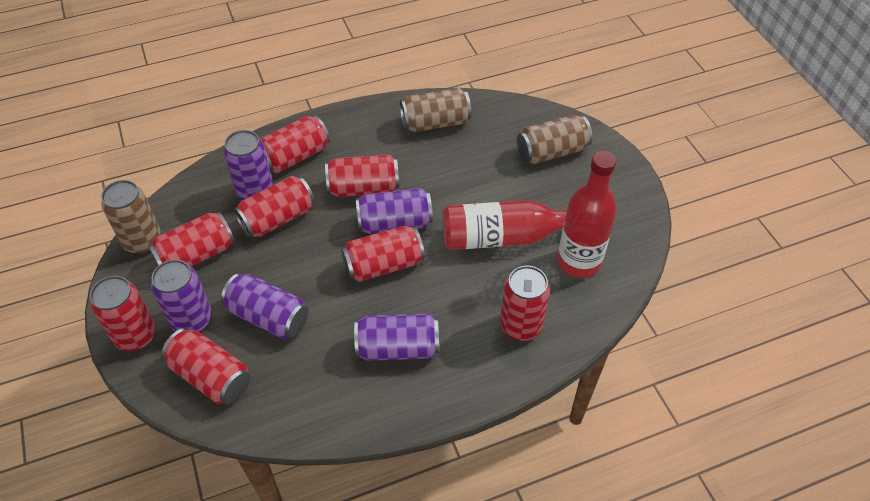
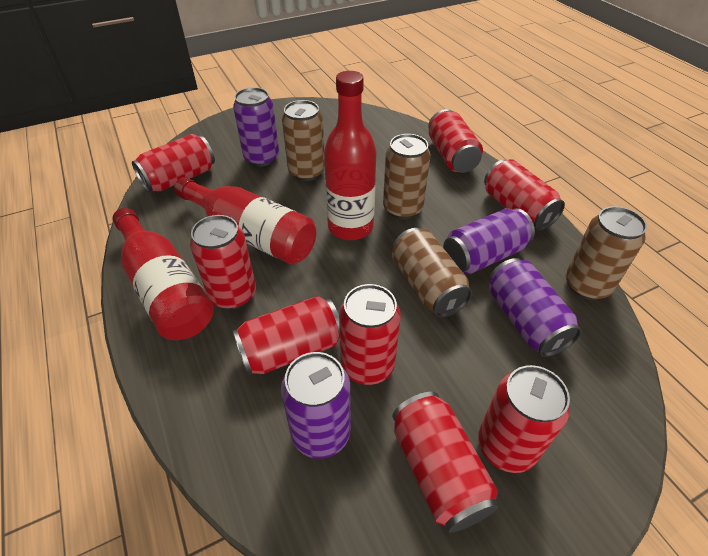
brown can: 3 -> 4
purple can: 5 -> 4
red bottle: 2 -> 3

